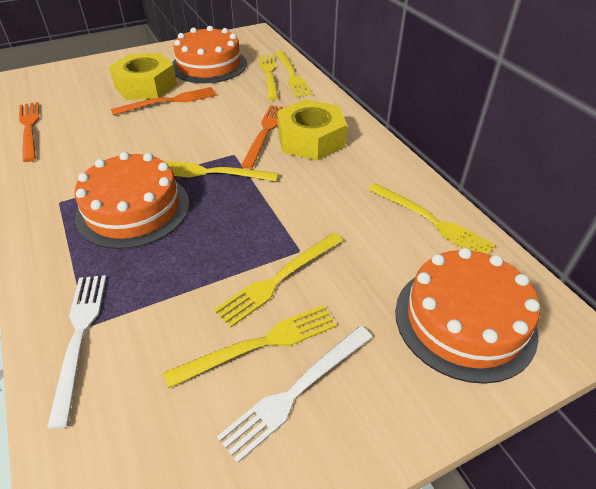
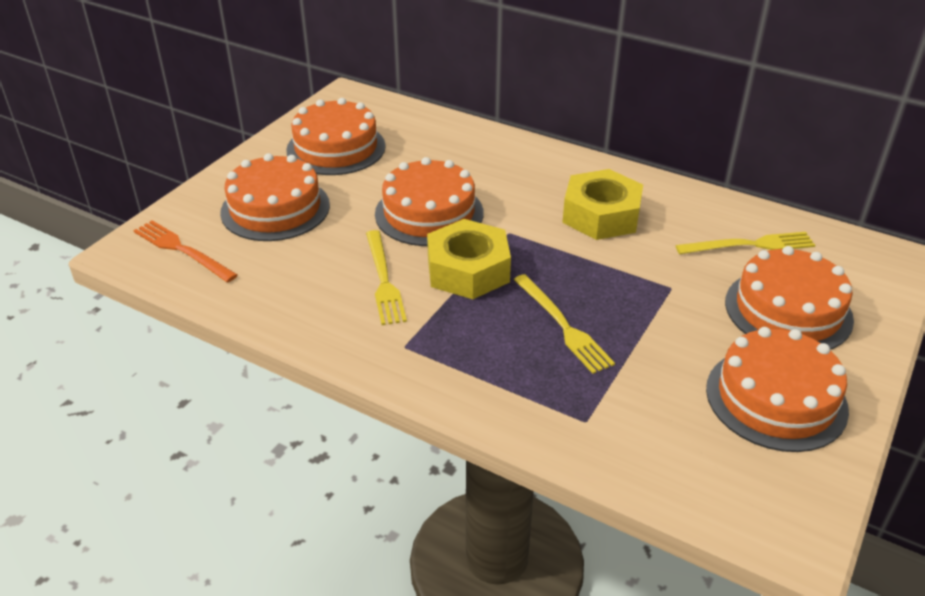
orange cake: 3 -> 5
orange fork: 3 -> 1
white fork: 2 -> 0
yellow fork: 6 -> 3

